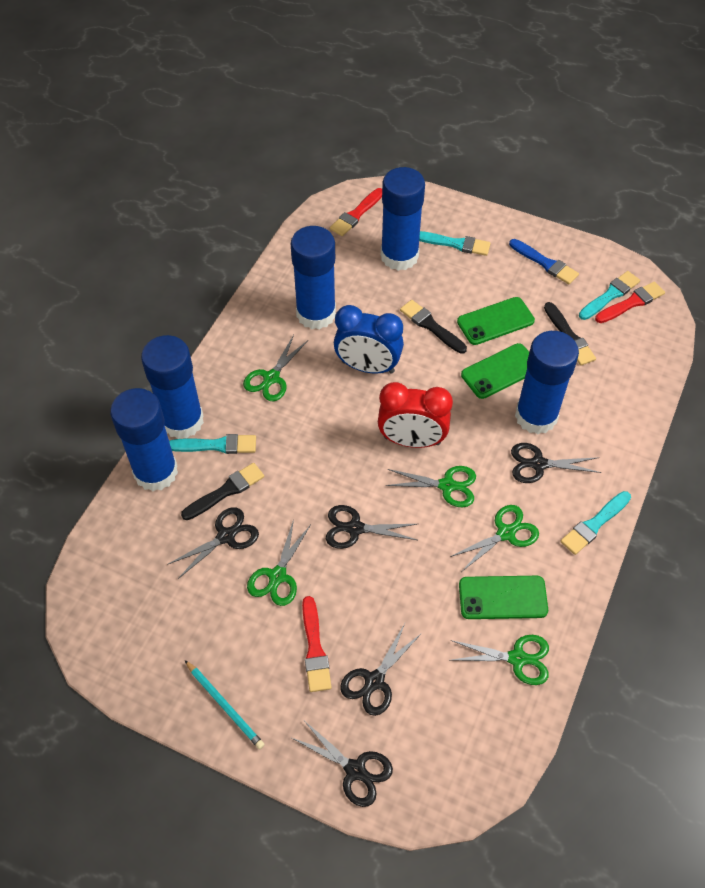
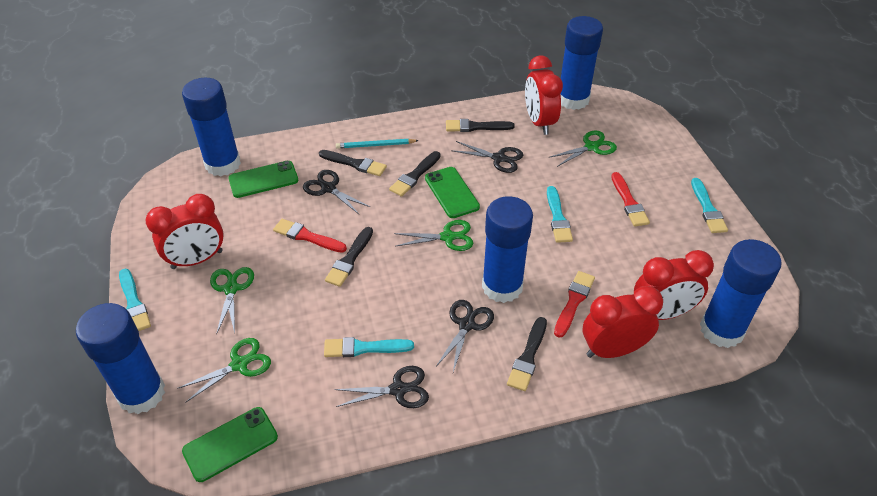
black brush: 3 -> 5
black scissors: 5 -> 4
blue brush: 1 -> 0
blue clock: 1 -> 0
green scissors: 5 -> 4
red clock: 1 -> 4

